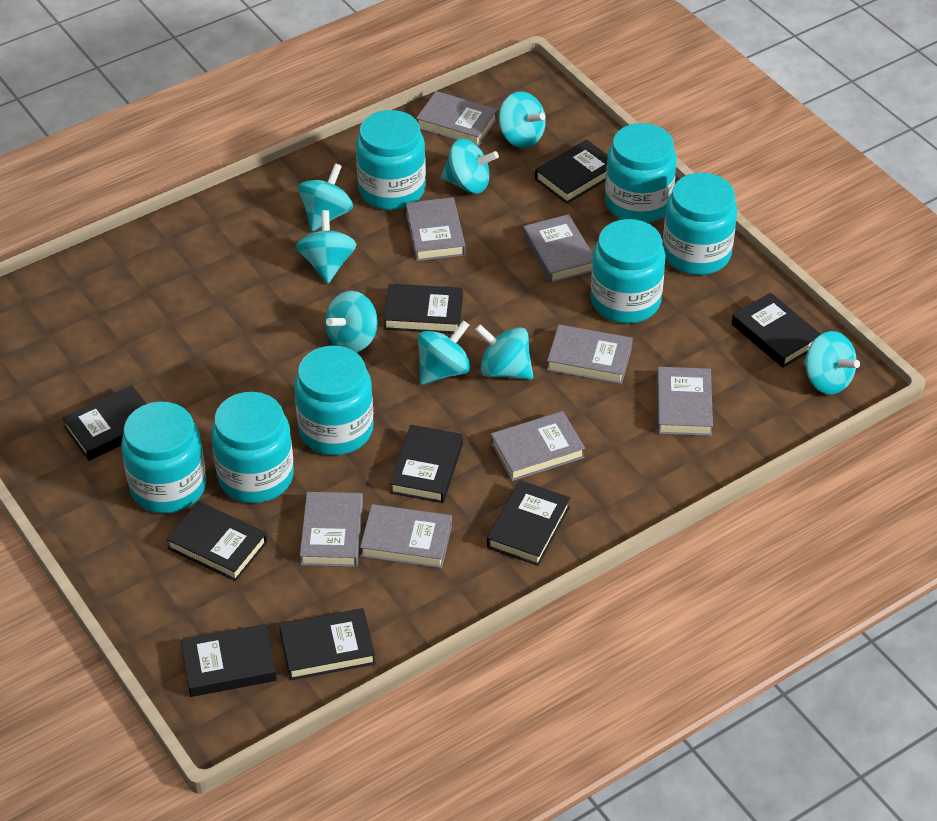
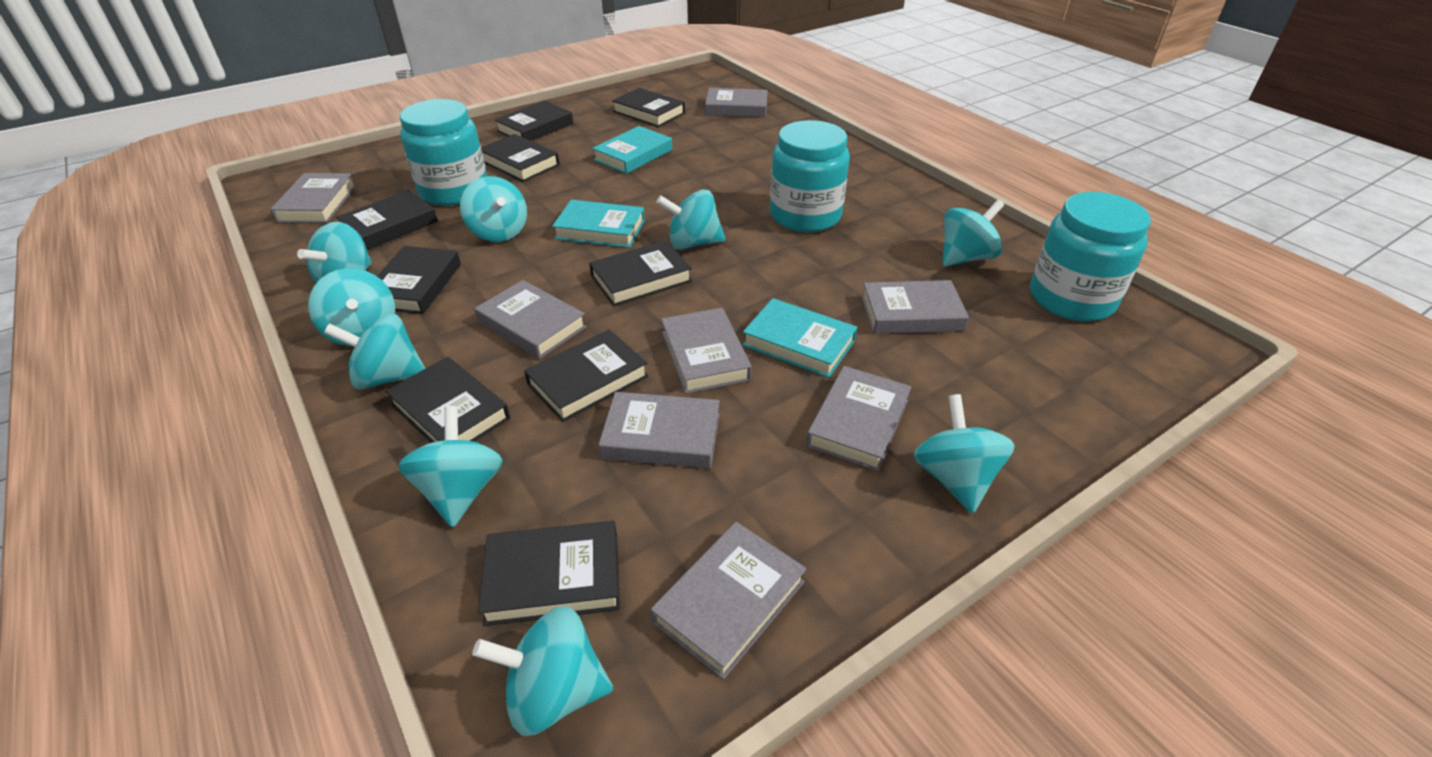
turquoise book: 0 -> 3
turquoise jar: 7 -> 3
turquoise spinning top: 8 -> 9

